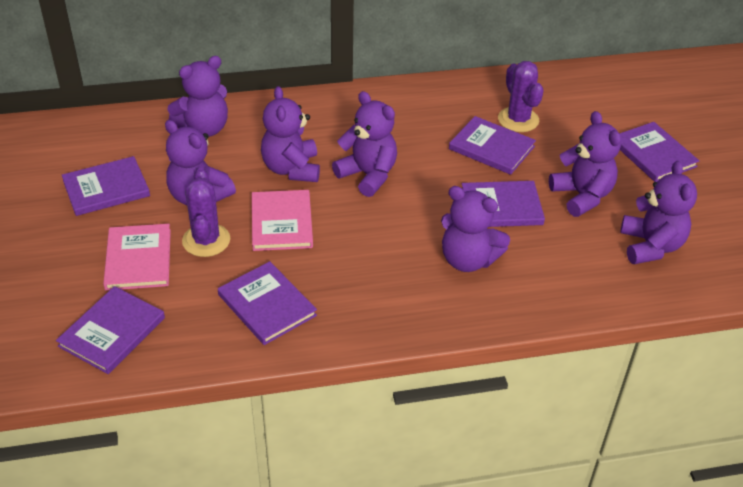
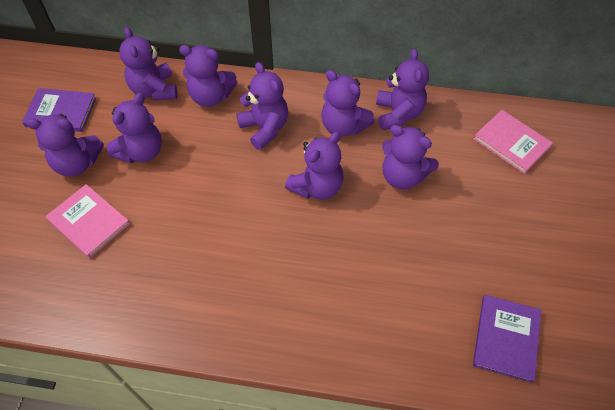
purple book: 6 -> 2
purple cactus: 2 -> 0
purple teddy bear: 7 -> 9

